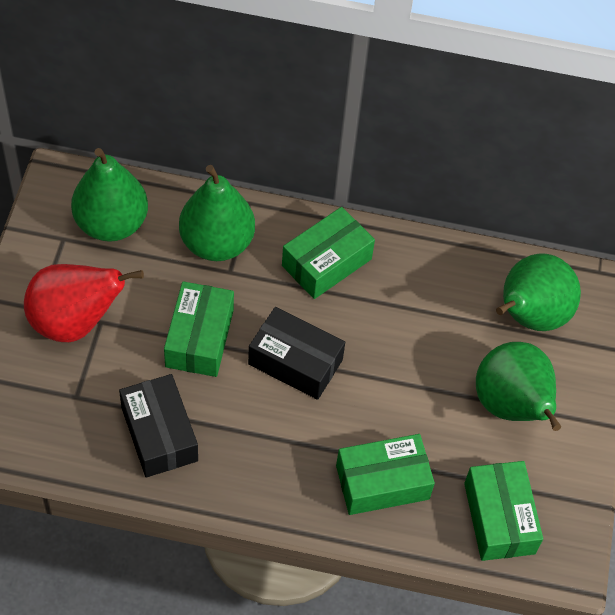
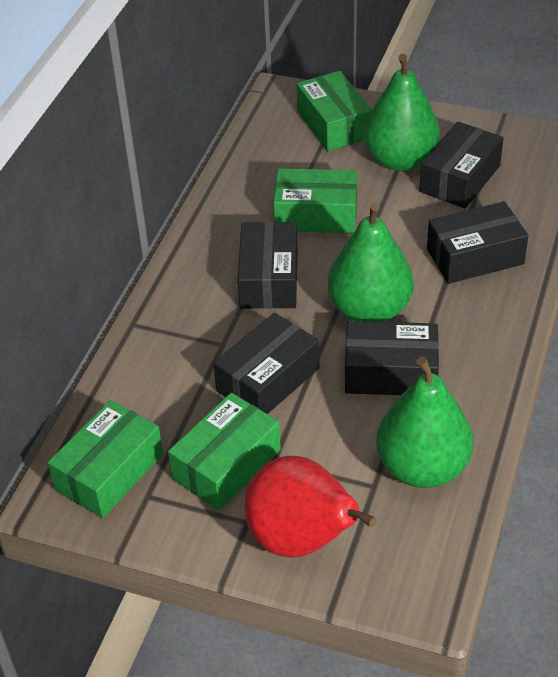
black box: 2 -> 5
green pear: 4 -> 3

